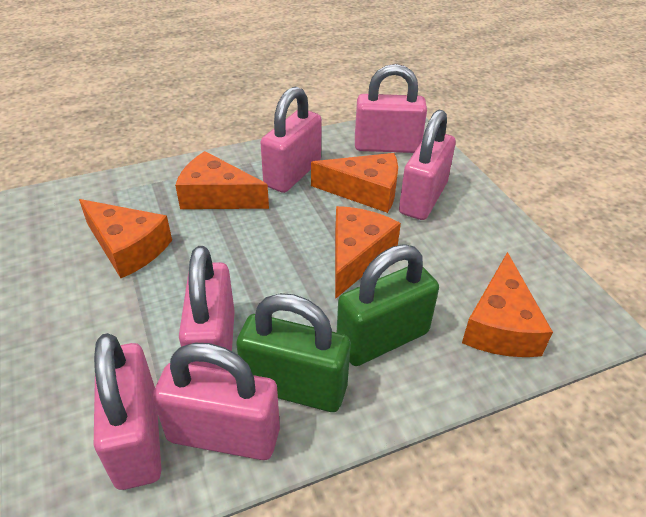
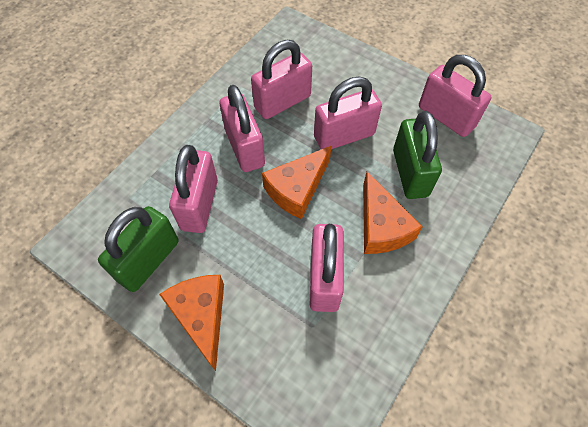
orange cheese: 5 -> 3

